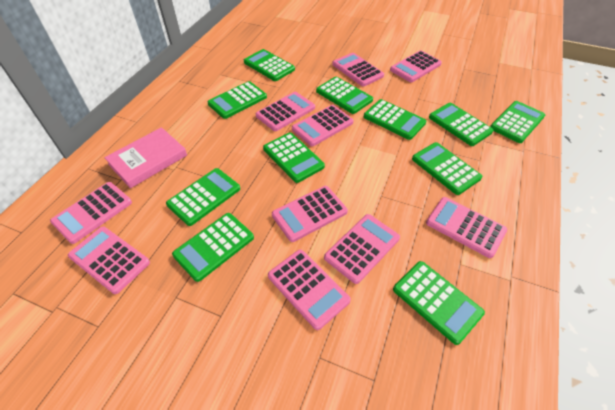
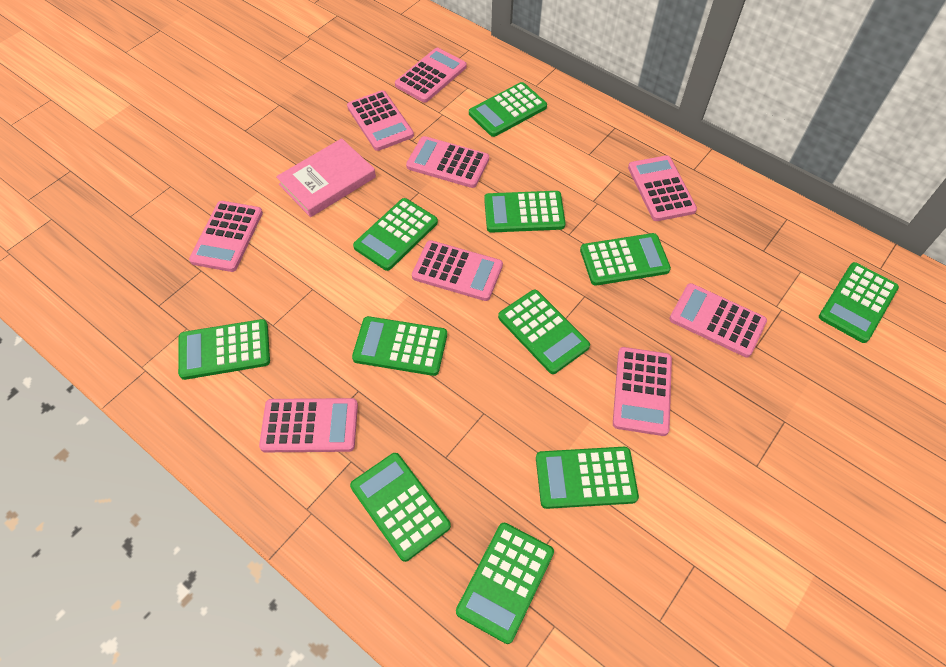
pink calculator: 10 -> 9

